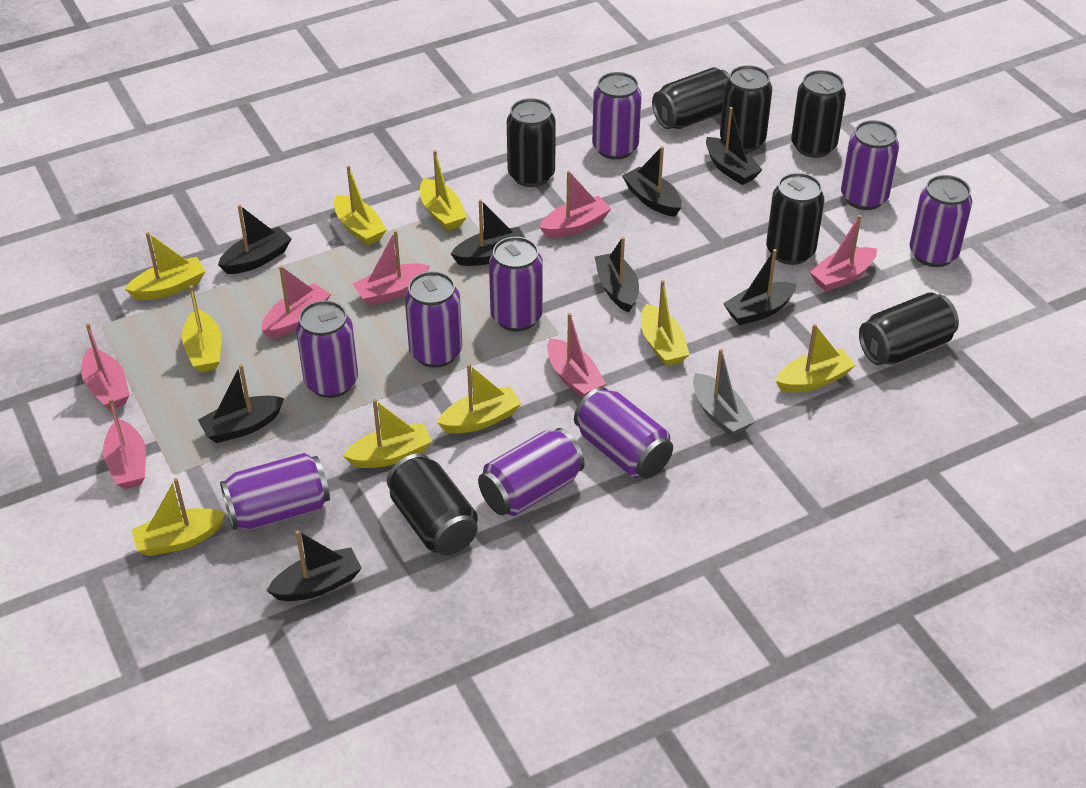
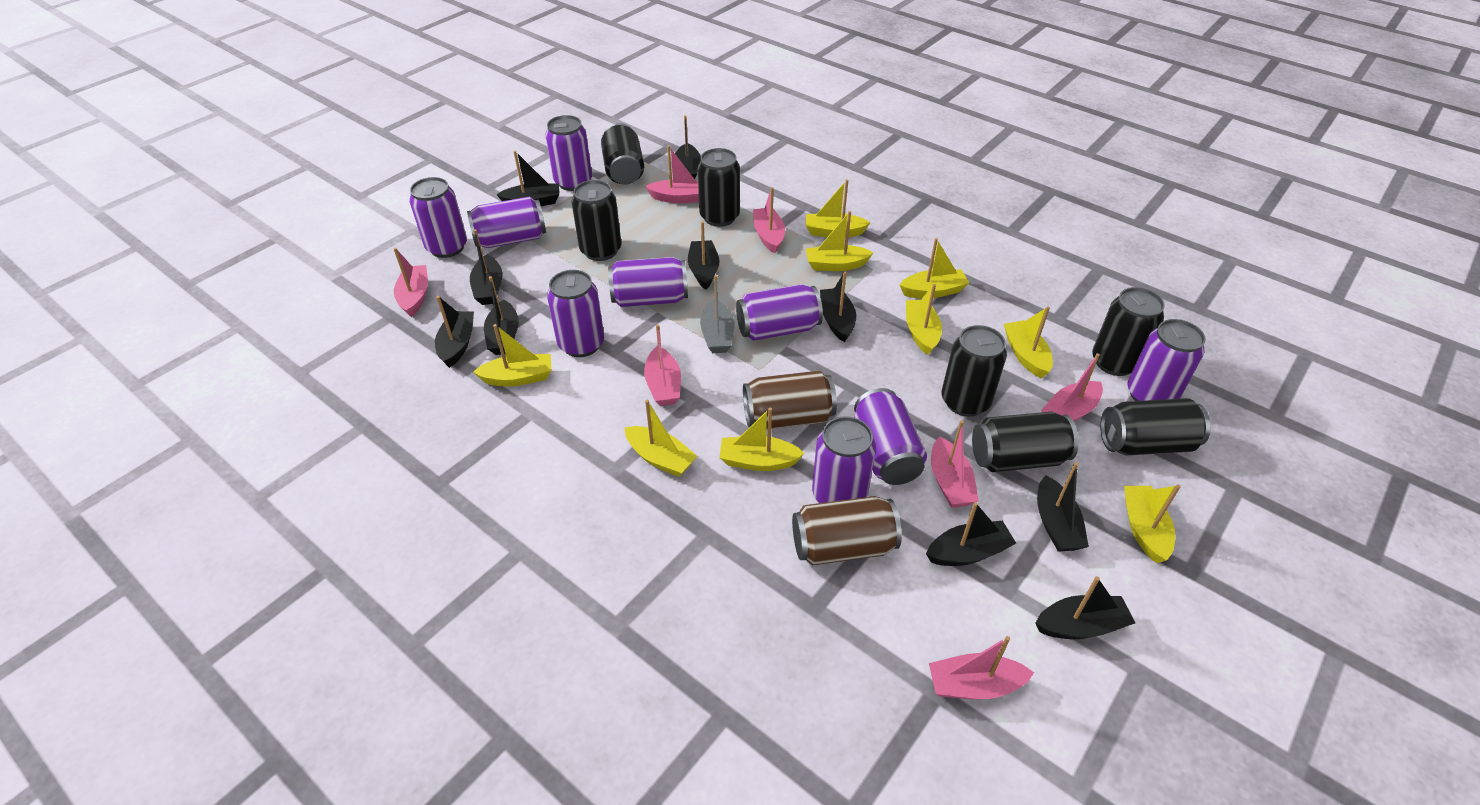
black boat: 8 -> 10
brown can: 0 -> 2

